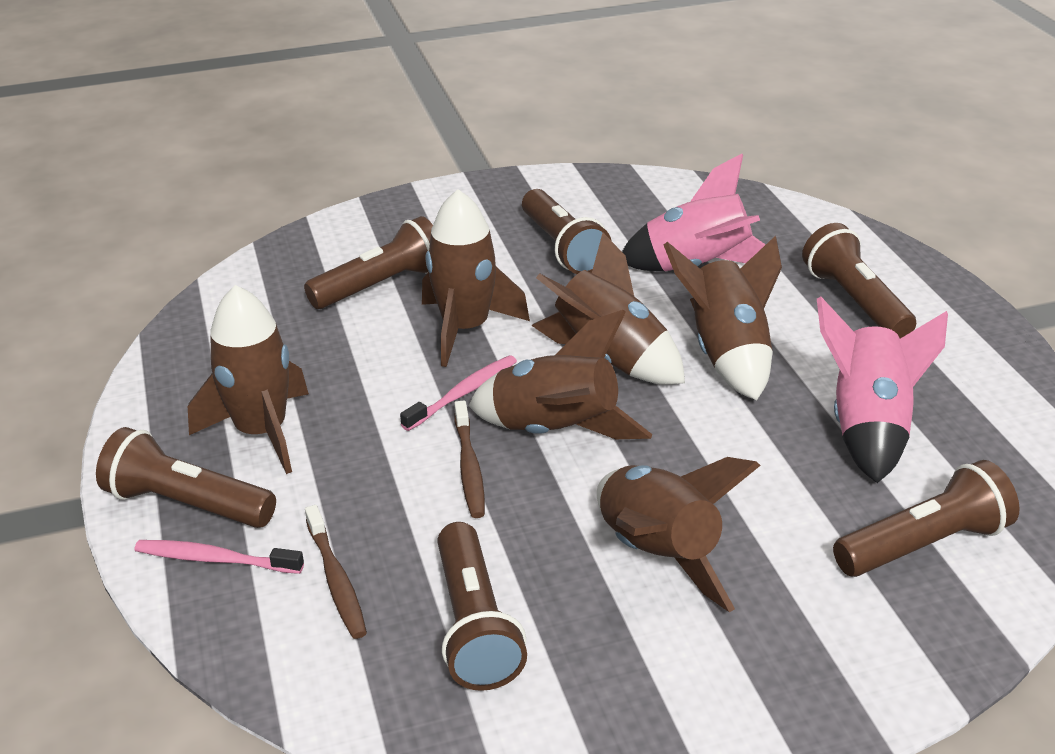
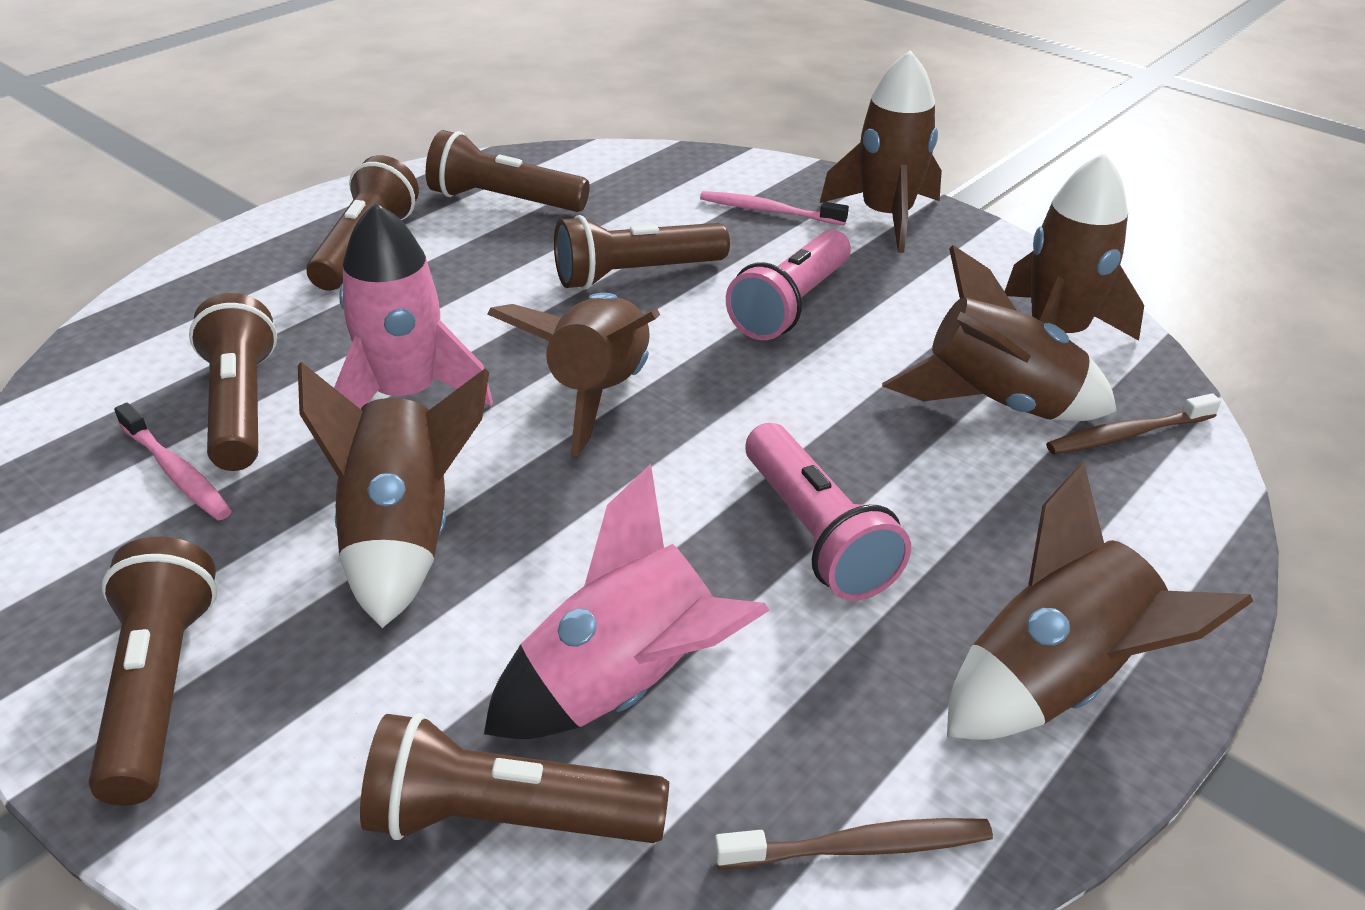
pink flashlight: 0 -> 2

